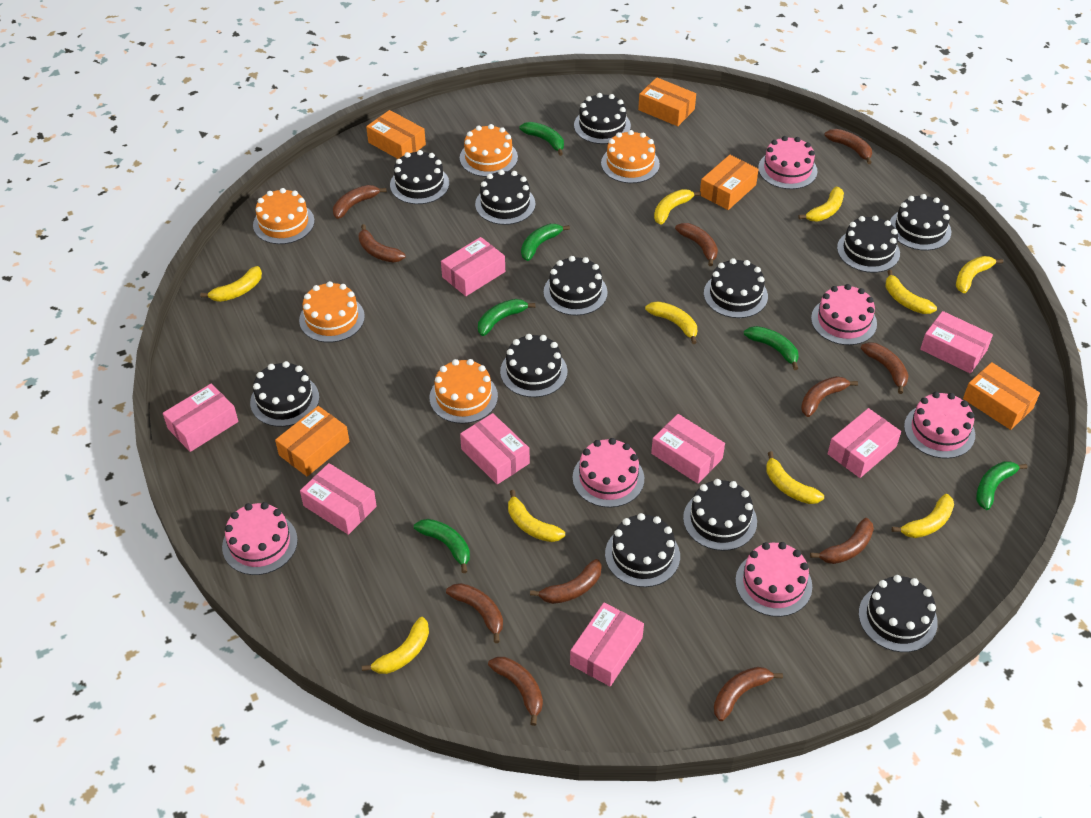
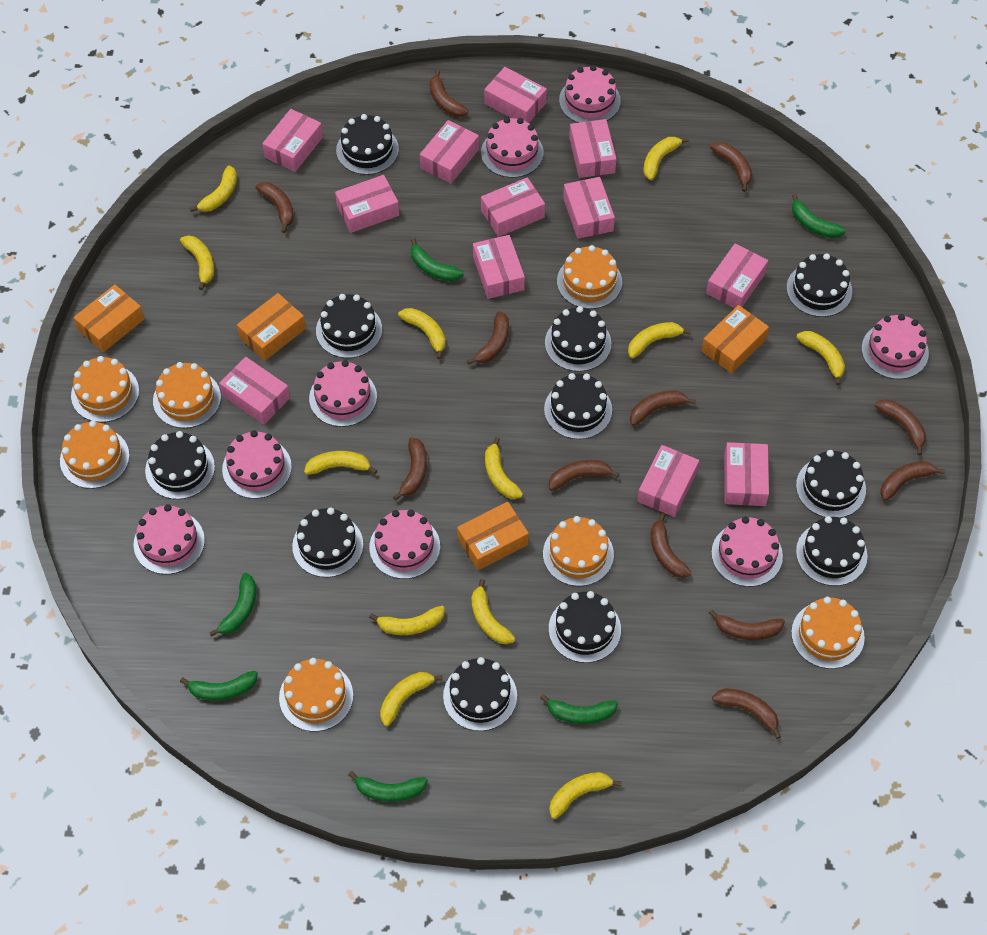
black cake: 12 -> 11
brown banana: 11 -> 12
orange box: 5 -> 4
orange cake: 5 -> 7
pink box: 8 -> 12
pink cake: 6 -> 8
yellow banana: 10 -> 12

